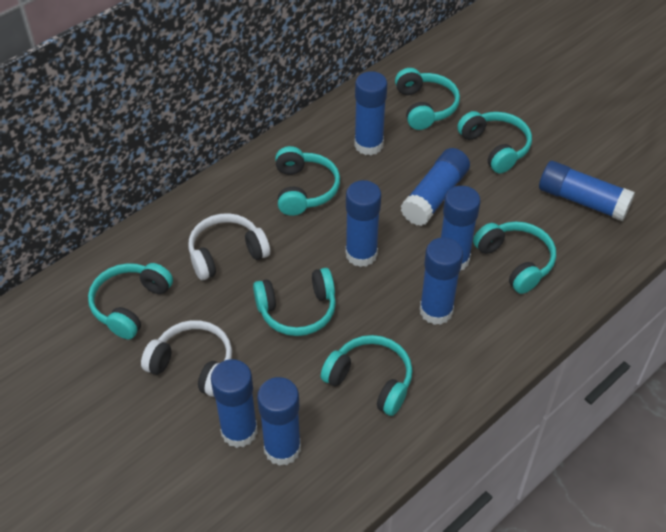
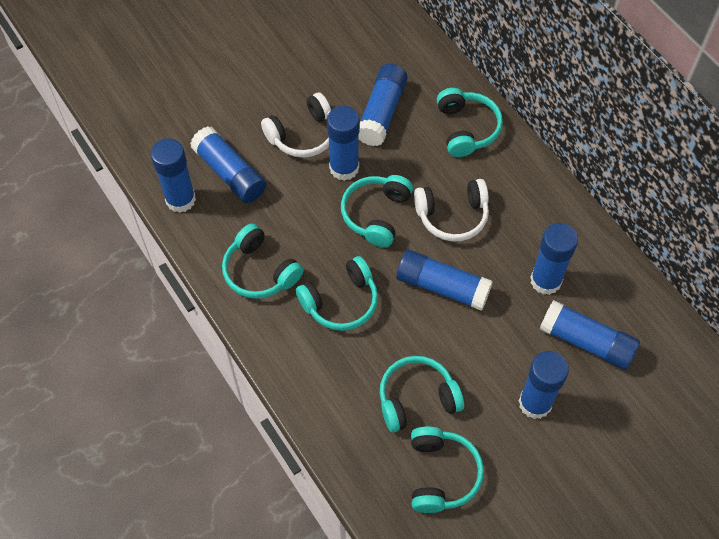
turquoise headphones: 7 -> 6

